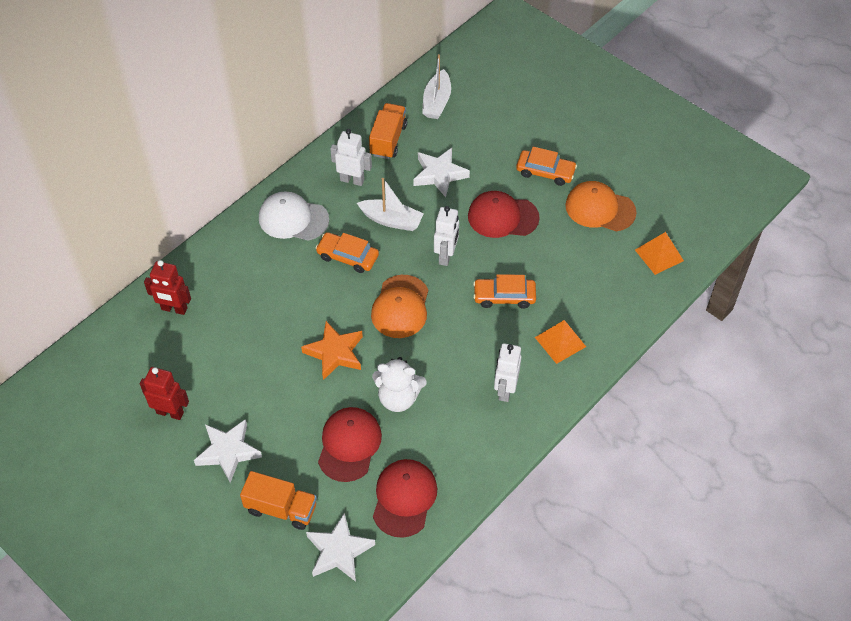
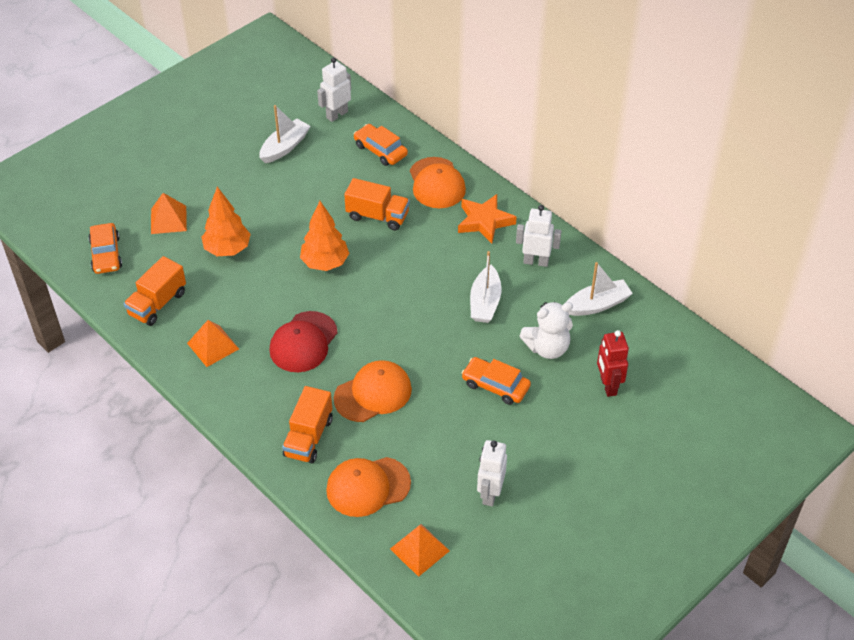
orange cap: 2 -> 3
orange pyramid: 2 -> 3
orange tree: 0 -> 2
orange truck: 2 -> 3
red cap: 3 -> 1
red robot: 2 -> 1
white boat: 2 -> 3
white cap: 1 -> 0
white star: 3 -> 0

